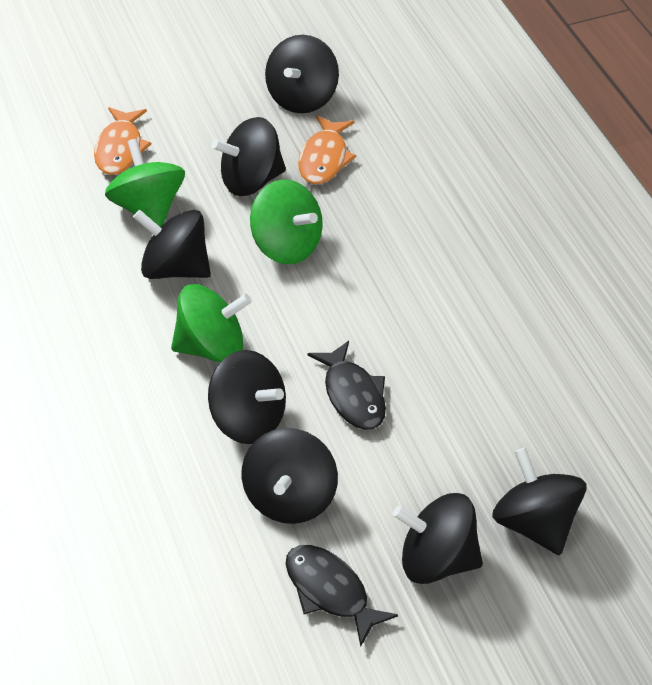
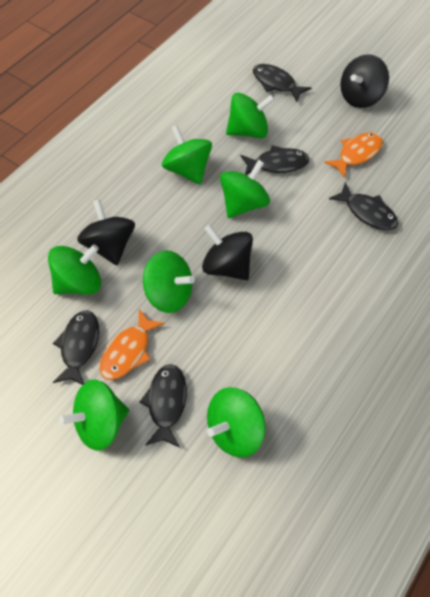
black fish: 2 -> 5
black spinning top: 7 -> 3
green spinning top: 3 -> 7

